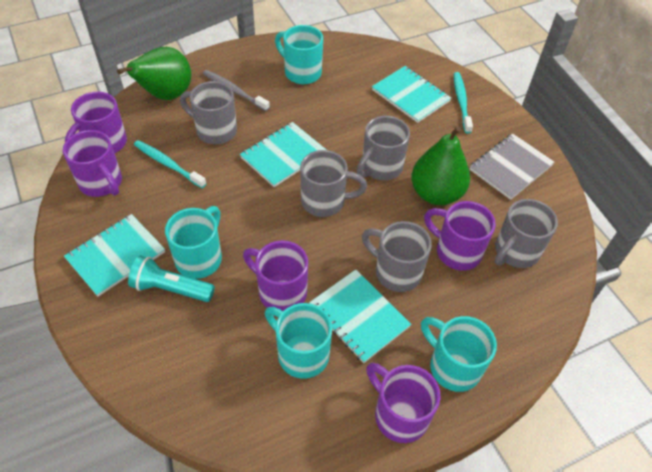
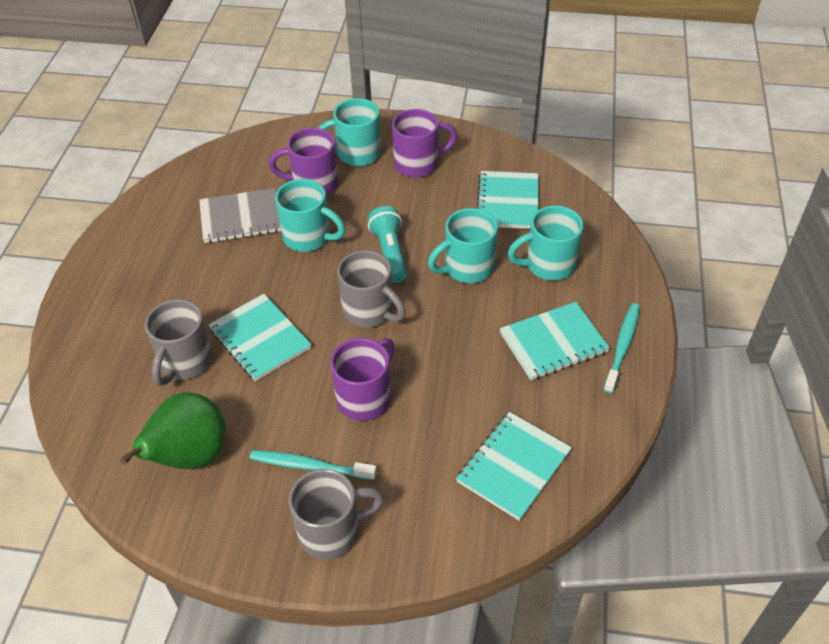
green pear: 2 -> 1
grey mug: 5 -> 3
grey toothbrush: 1 -> 0
purple mug: 5 -> 3

